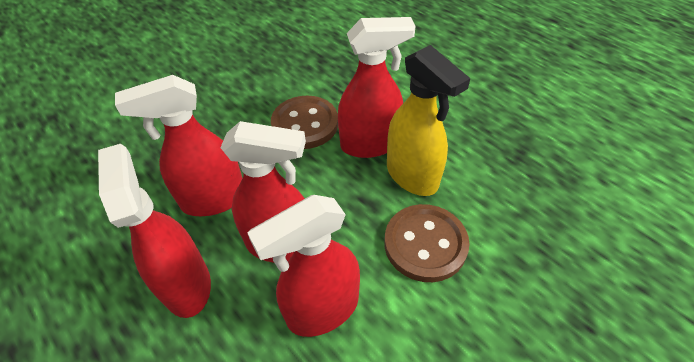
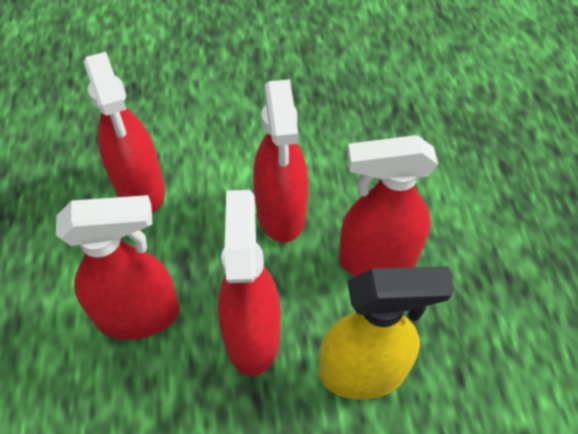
brown button: 2 -> 0

